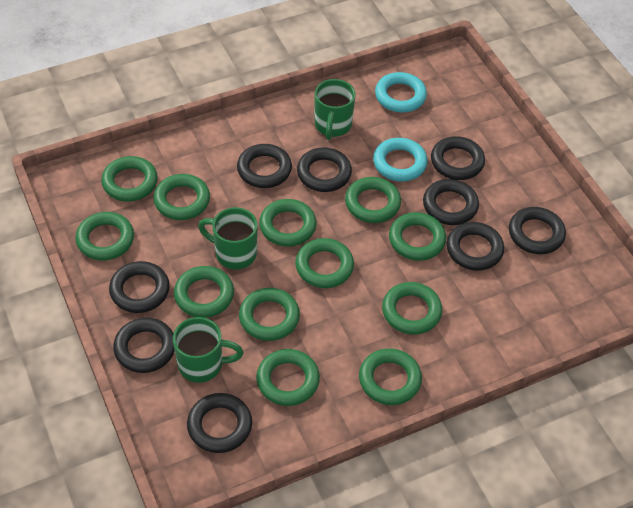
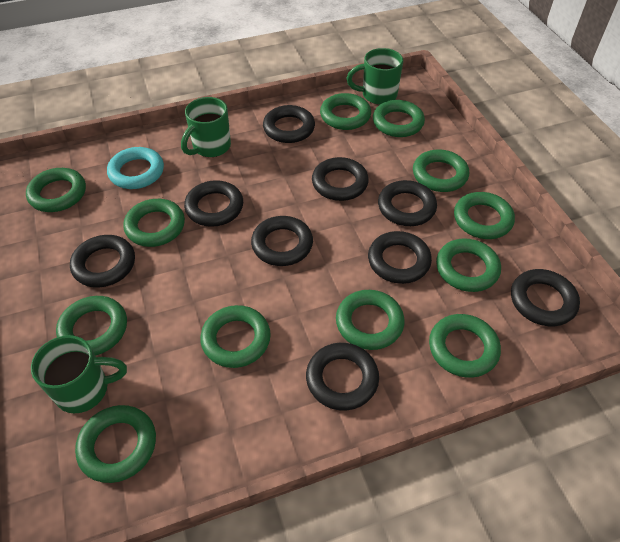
turquoise ring: 2 -> 1

